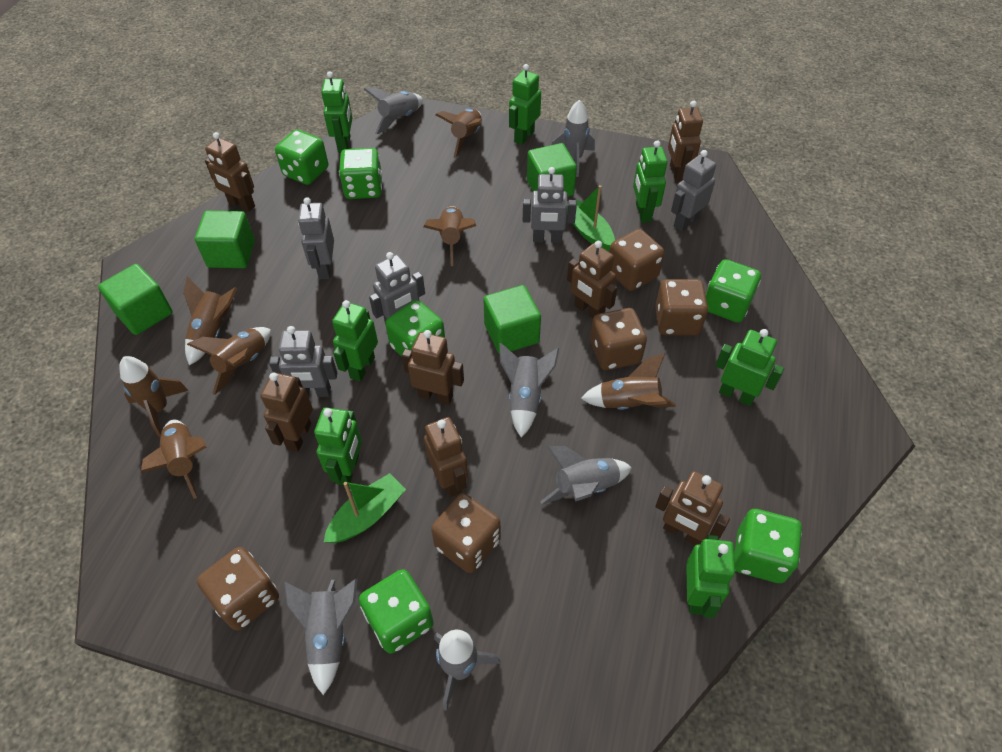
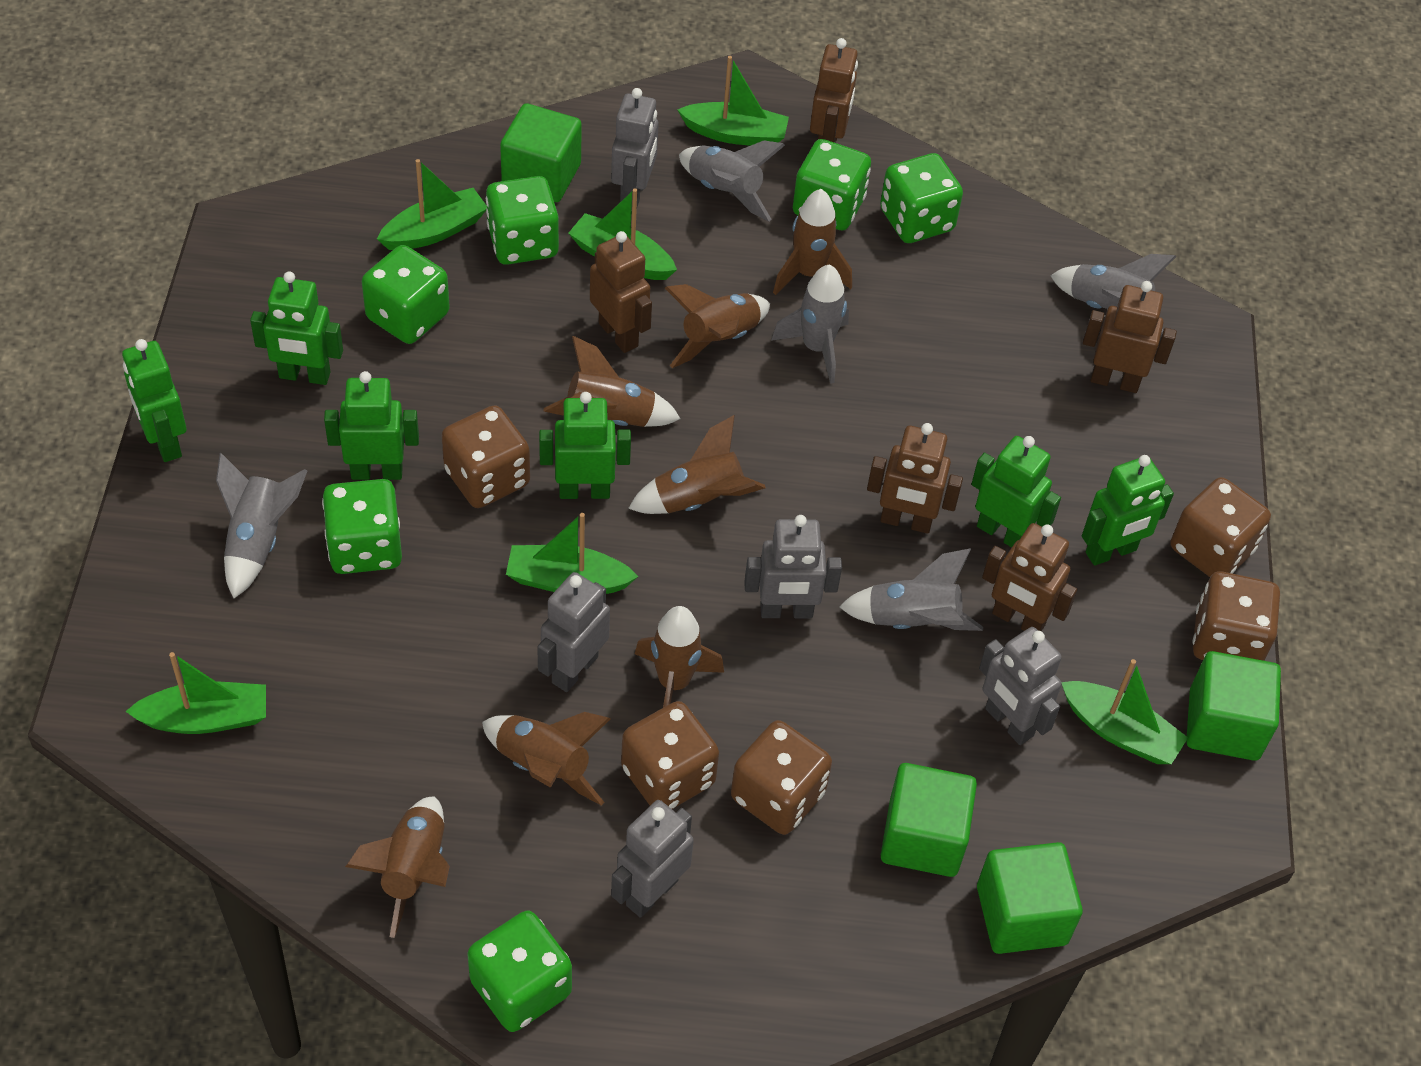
brown robot: 7 -> 5
green boat: 2 -> 6
green robot: 7 -> 6
grey rocket: 6 -> 5

